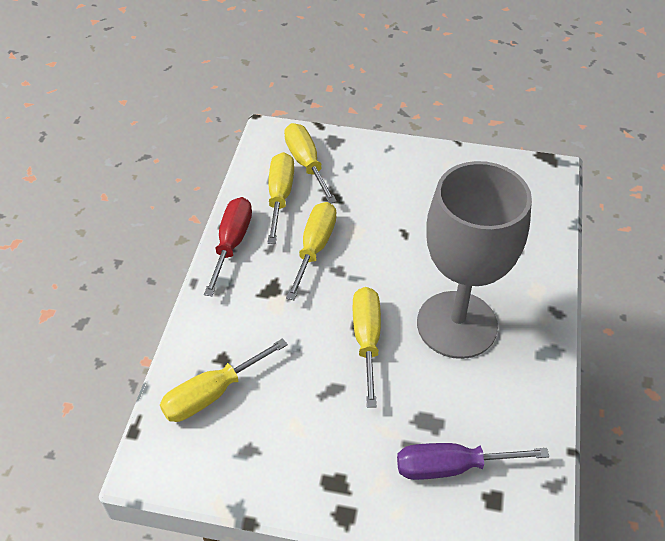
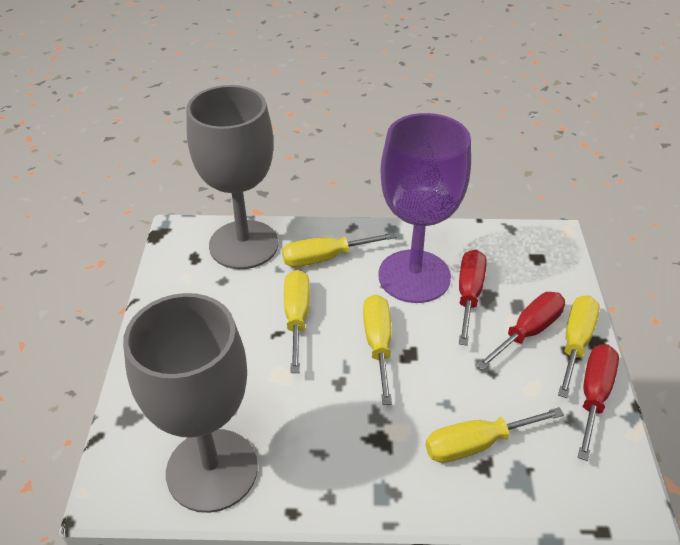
grey goblet: 1 -> 2
purple goblet: 0 -> 1
purple screwdriver: 1 -> 0
red screwdriver: 1 -> 3

